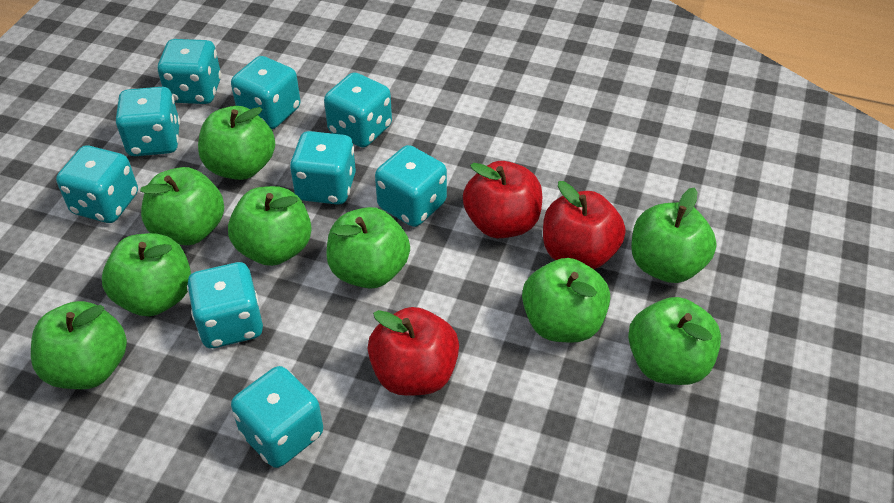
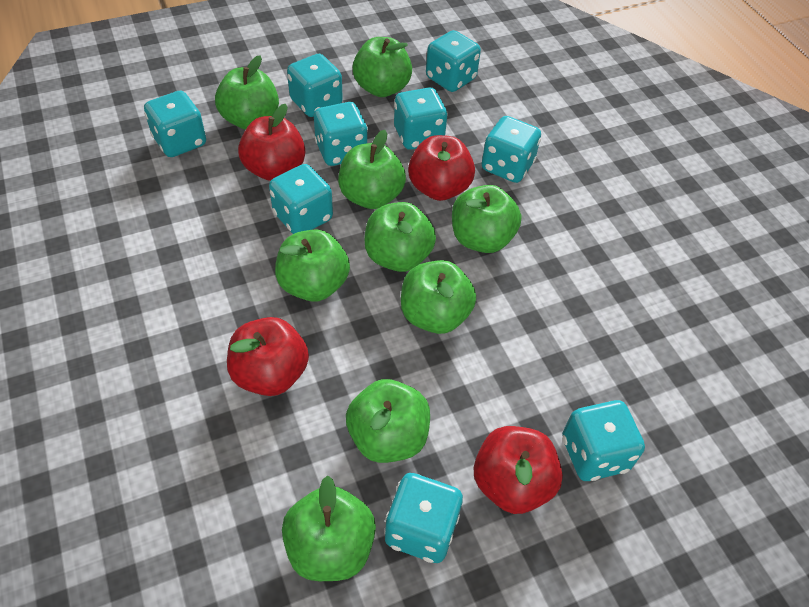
red apple: 3 -> 4

